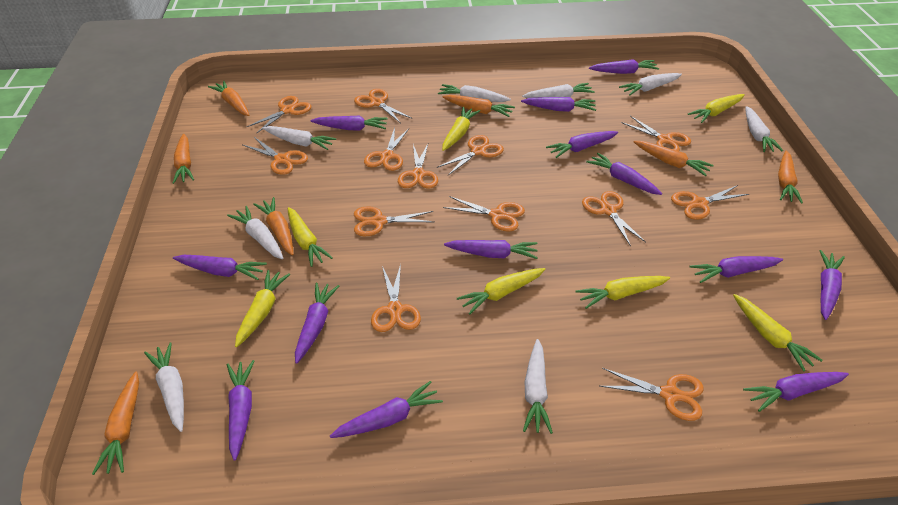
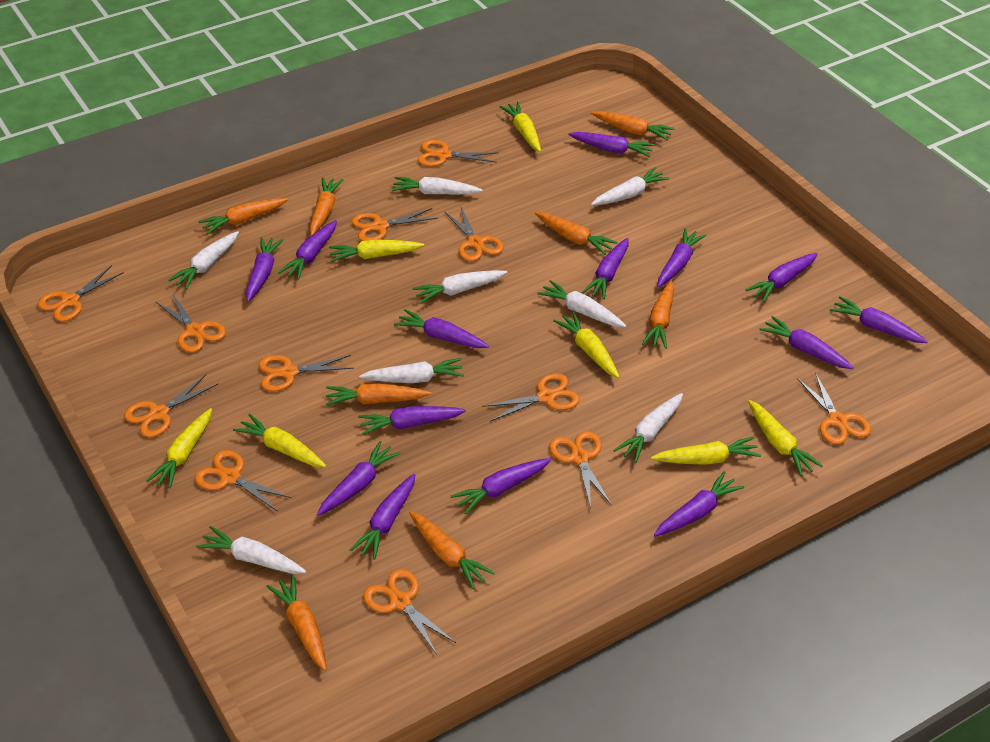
orange carrot: 7 -> 8
orange scissors: 13 -> 12
purple carrot: 13 -> 14

